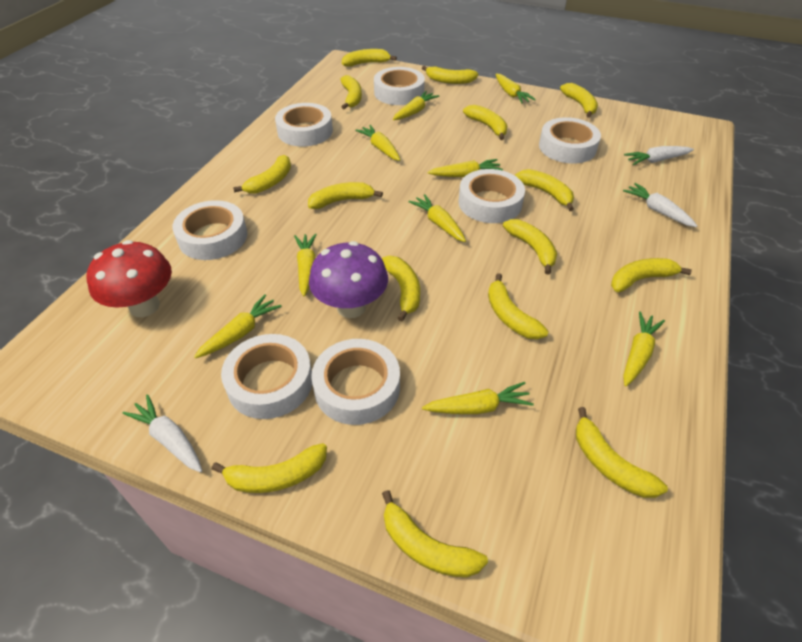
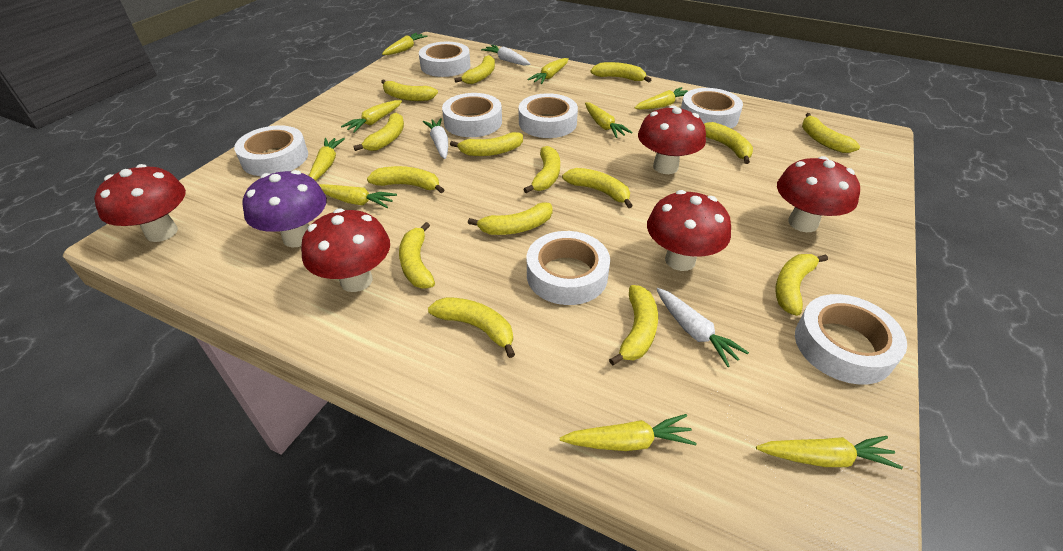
red mushroom: 1 -> 5

